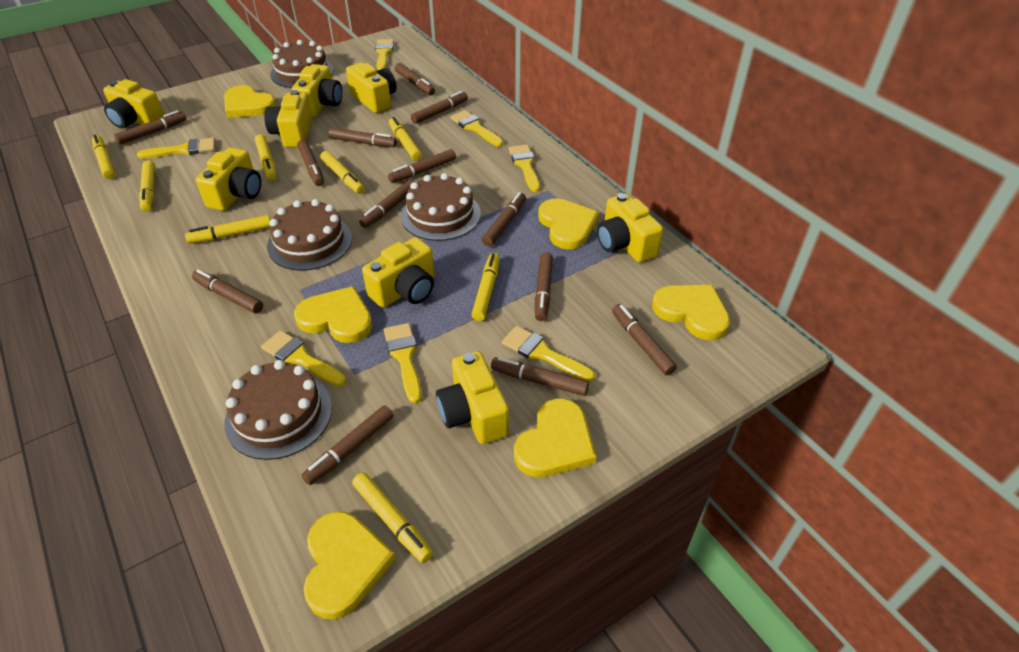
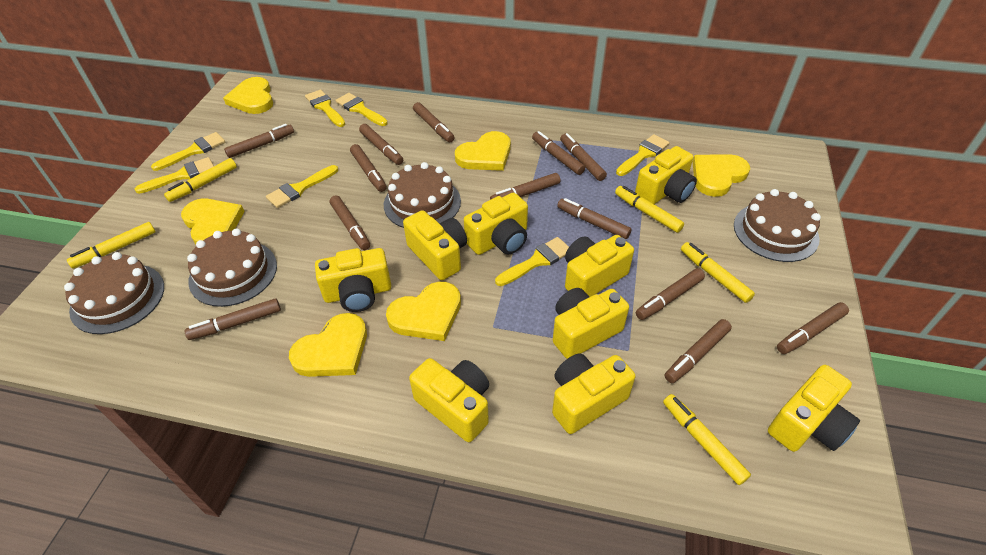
yellow camera: 8 -> 9
yellow marker: 8 -> 5

